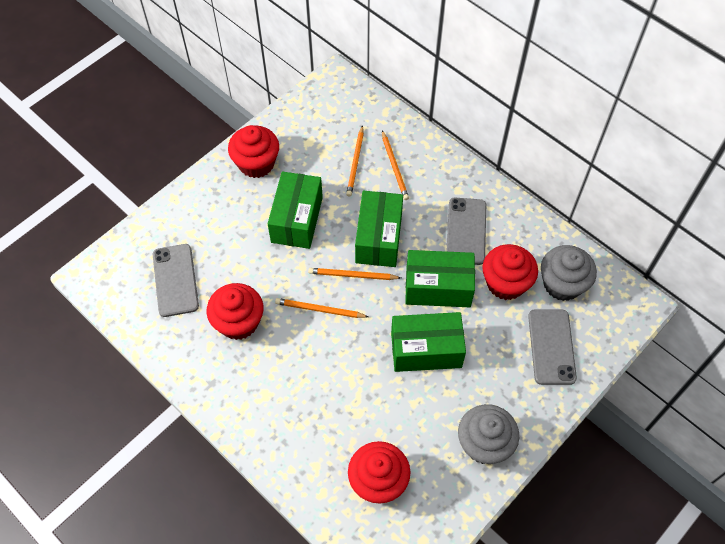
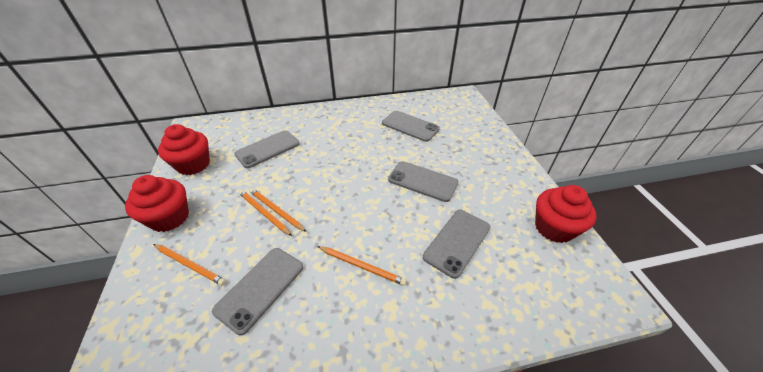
green box: 4 -> 0
grey cupcake: 2 -> 0
grey phone: 3 -> 5
red cupcake: 4 -> 3

